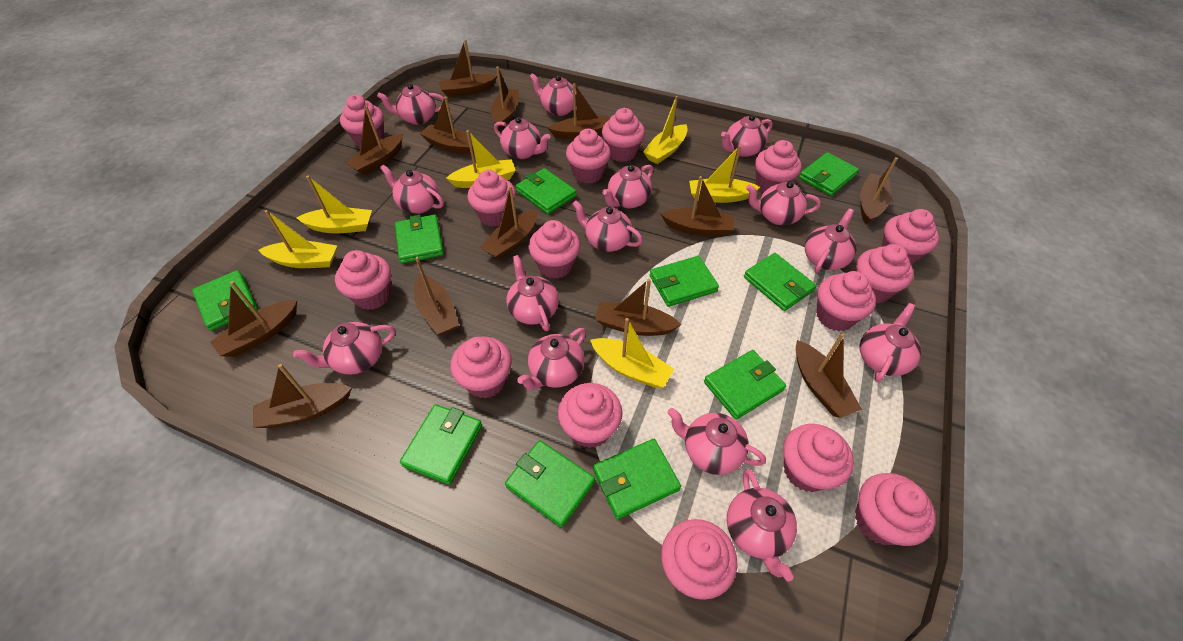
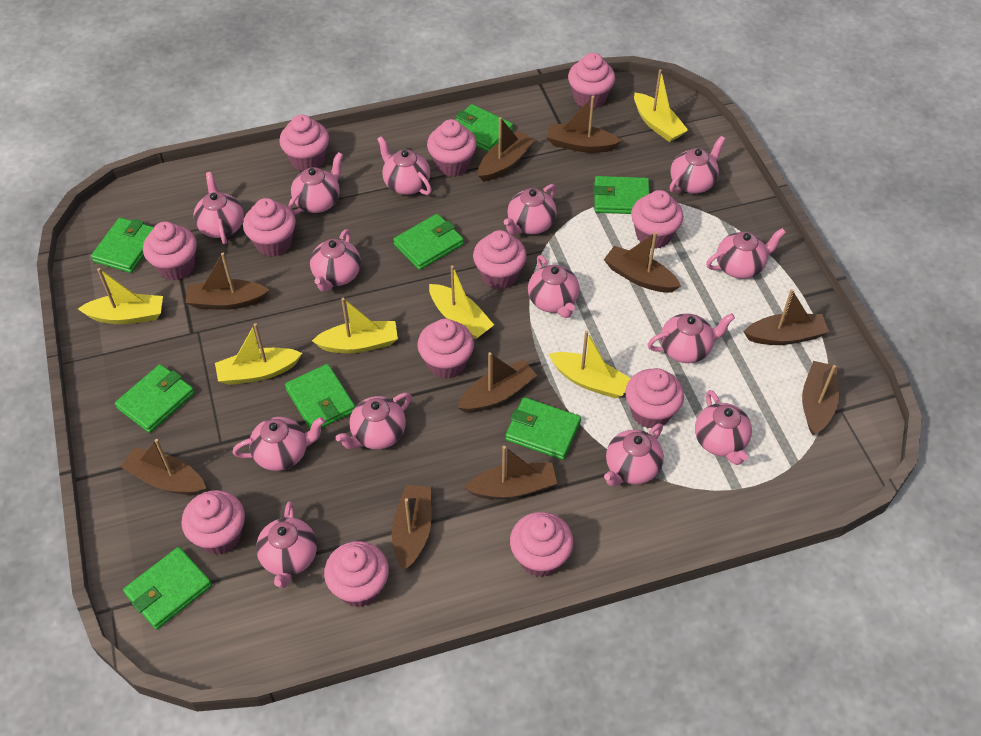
brown boat: 13 -> 10
green wallet: 10 -> 8
pink cupcake: 15 -> 12
pink teapot: 15 -> 14

